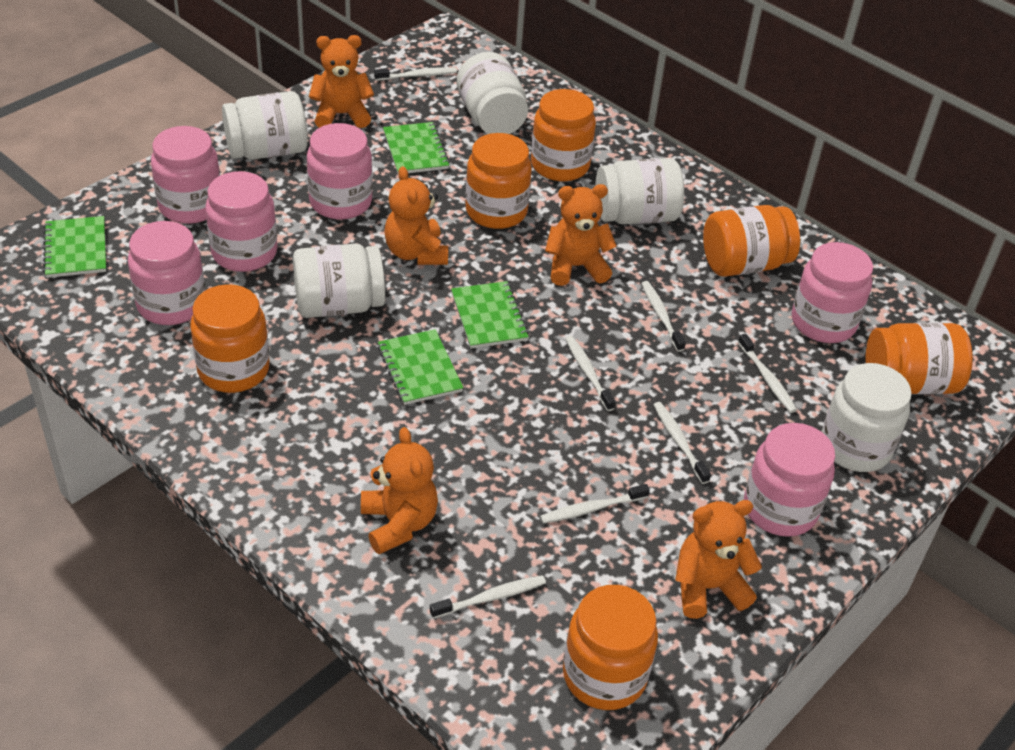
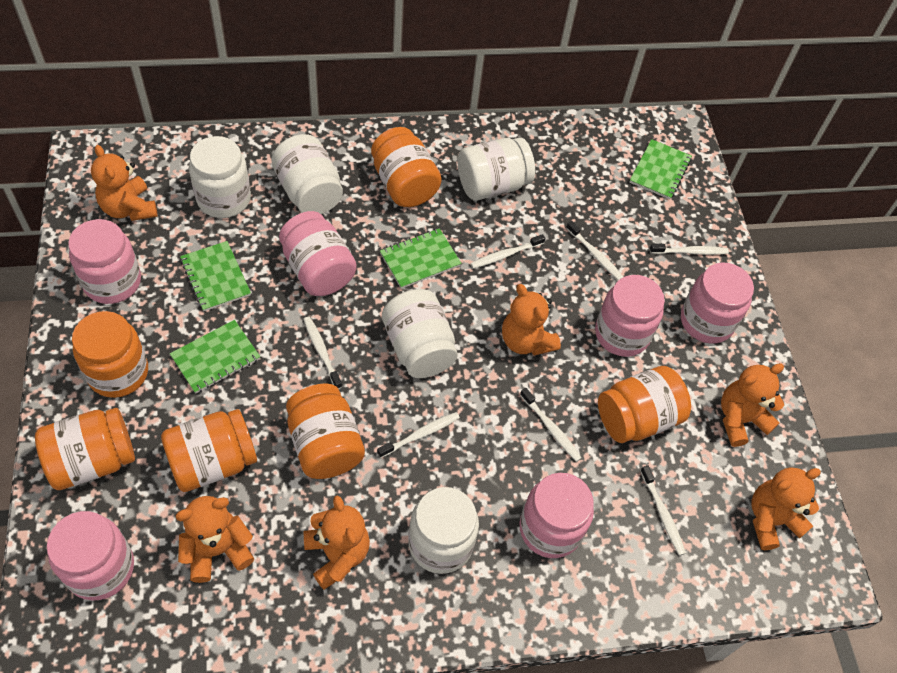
orange teddy bear: 5 -> 6

